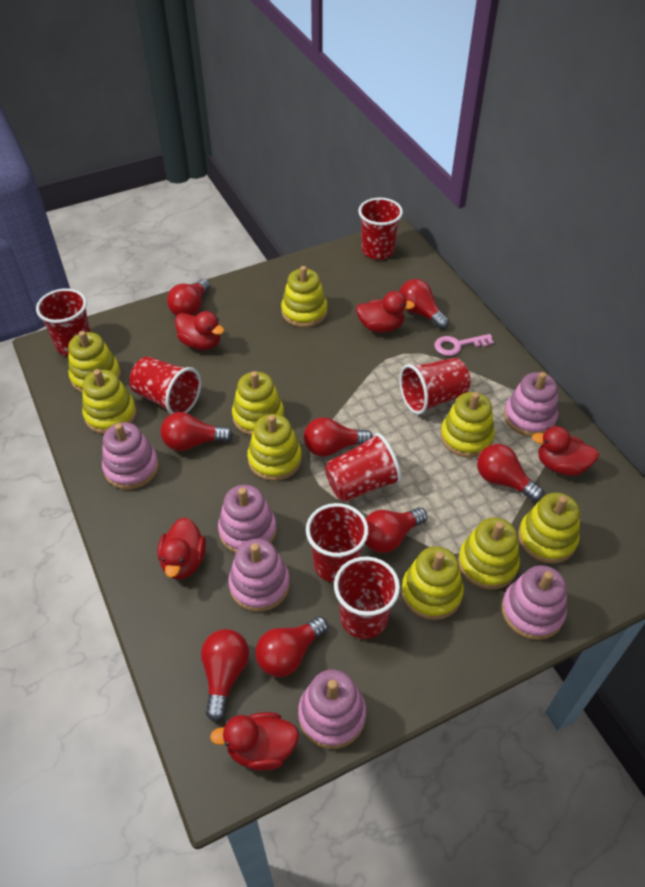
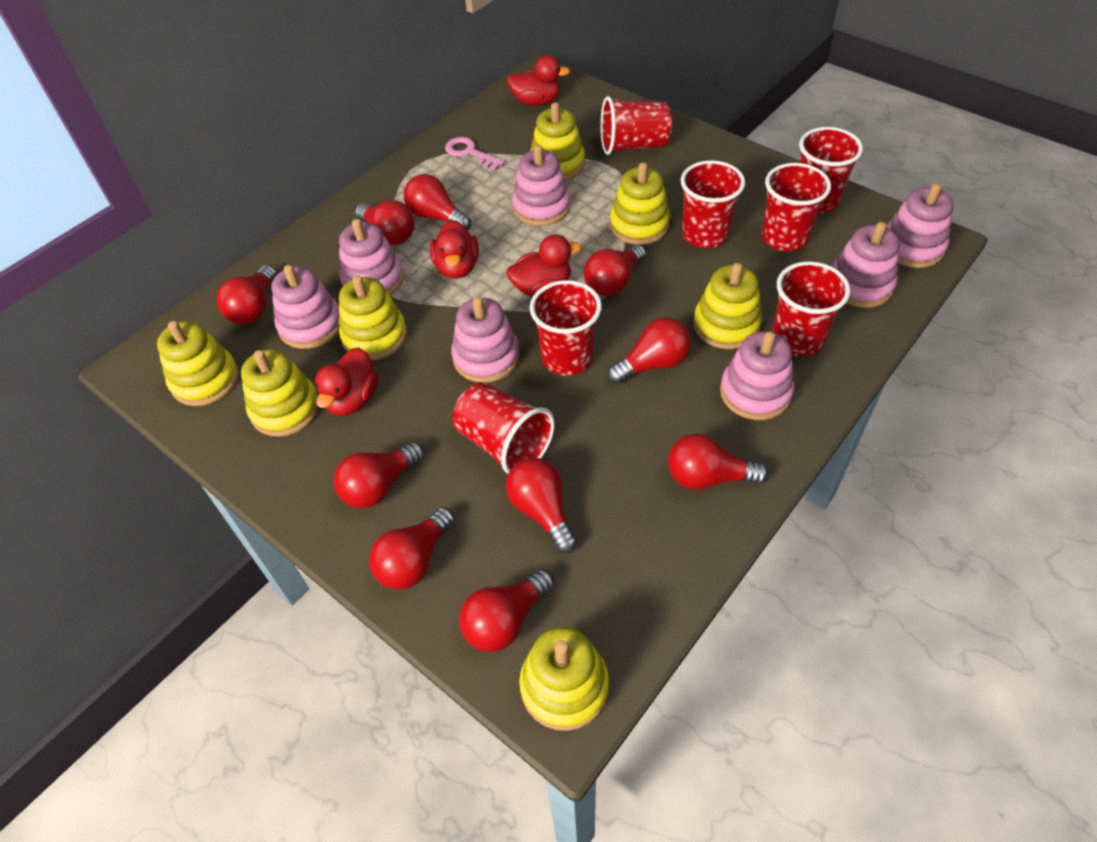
pink stacking toy: 6 -> 7
red duck: 5 -> 4
red light bulb: 8 -> 10
yellow stacking toy: 9 -> 7

